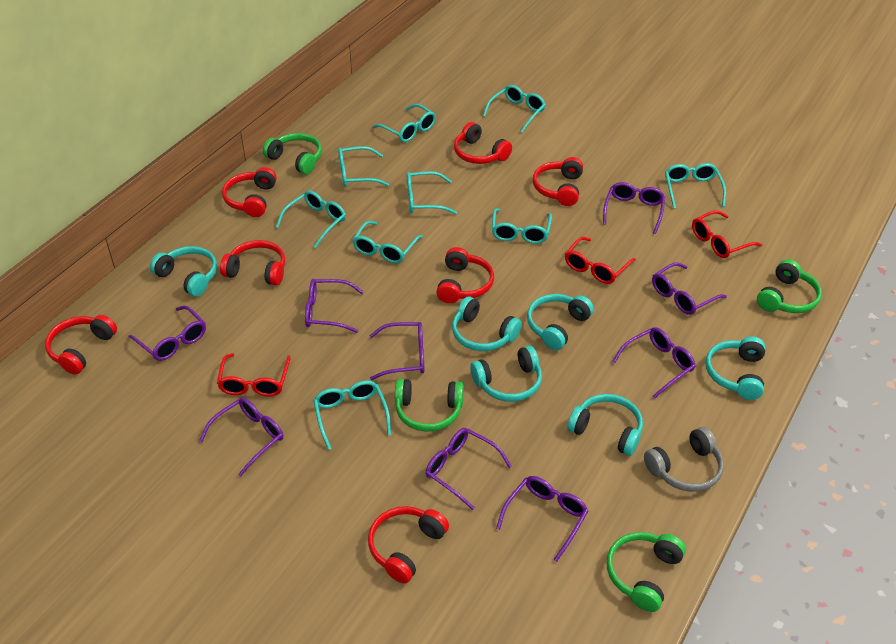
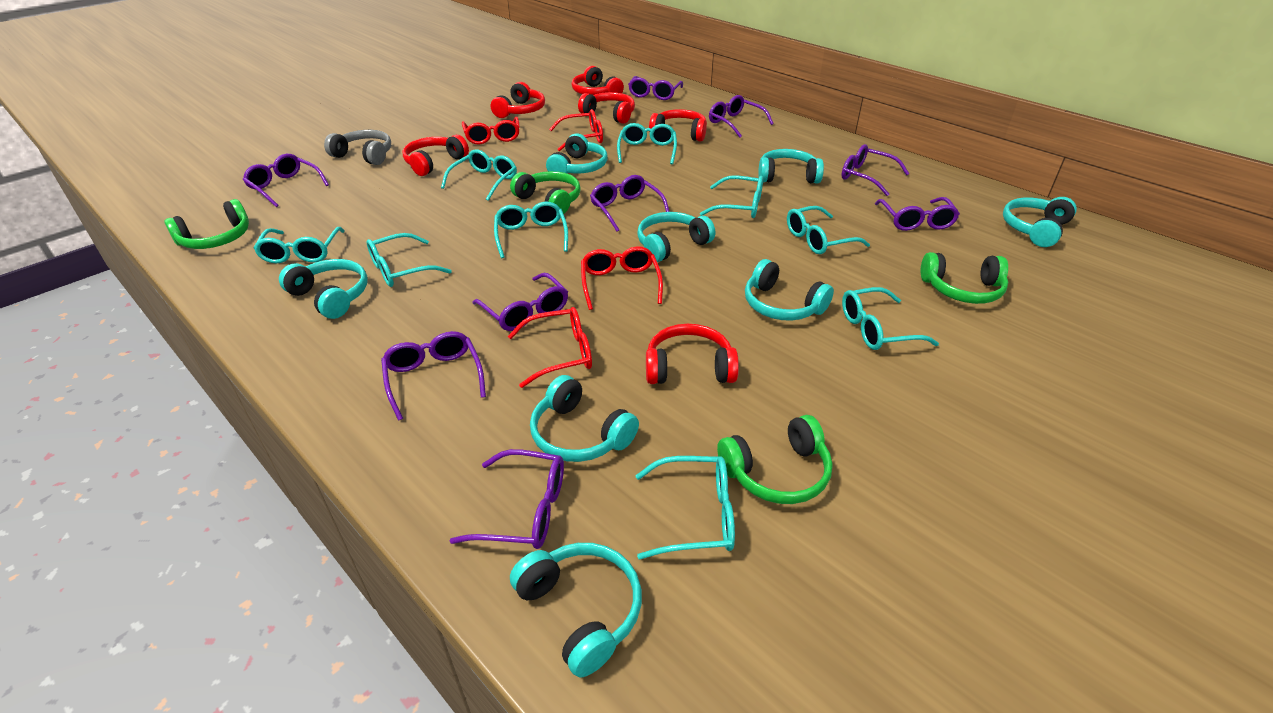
red glasses: 3 -> 4
red headphones: 7 -> 6
turquoise headphones: 6 -> 8

